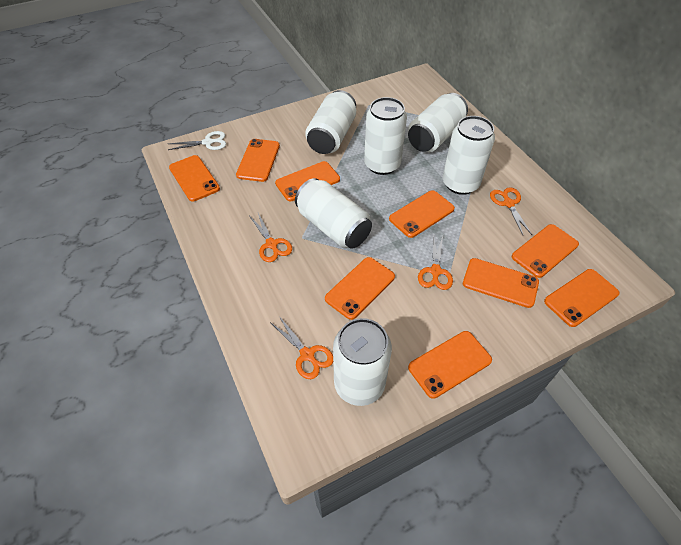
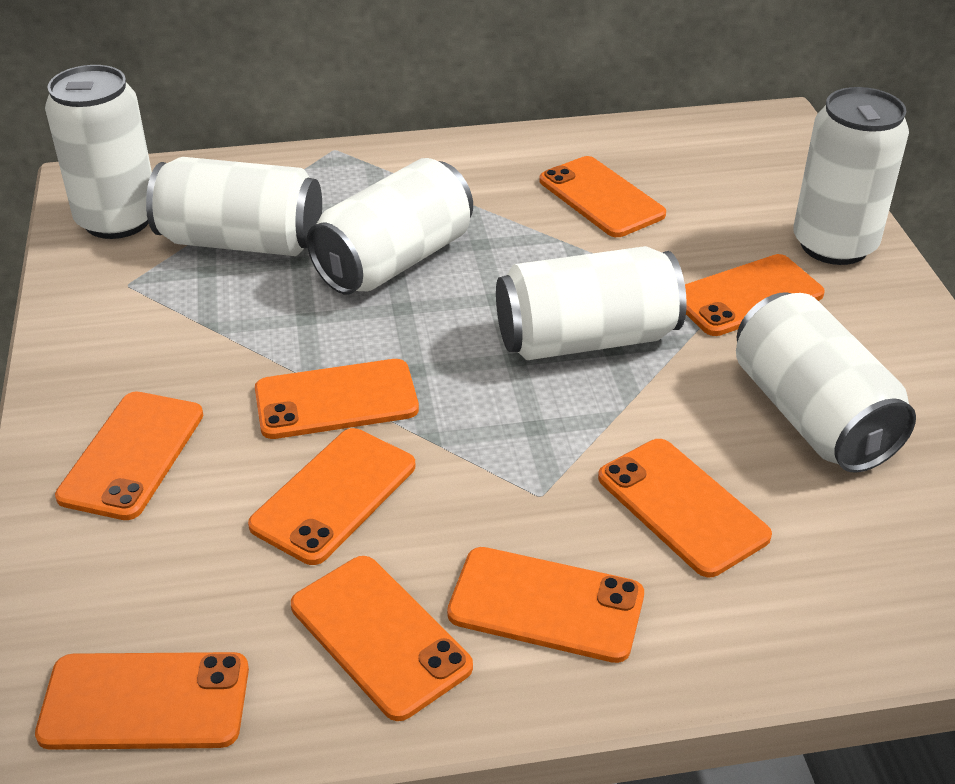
orange scissors: 4 -> 0
white scissors: 1 -> 0

